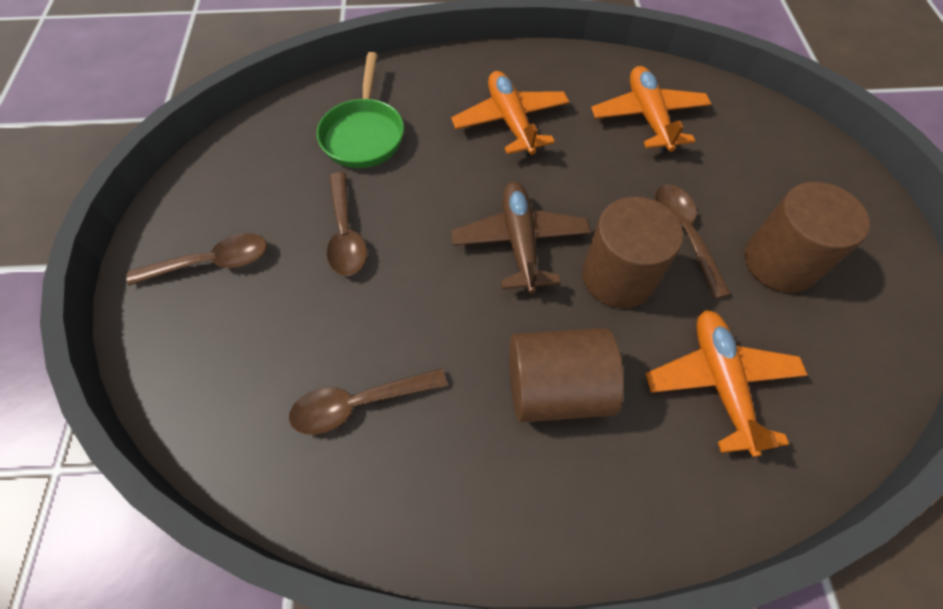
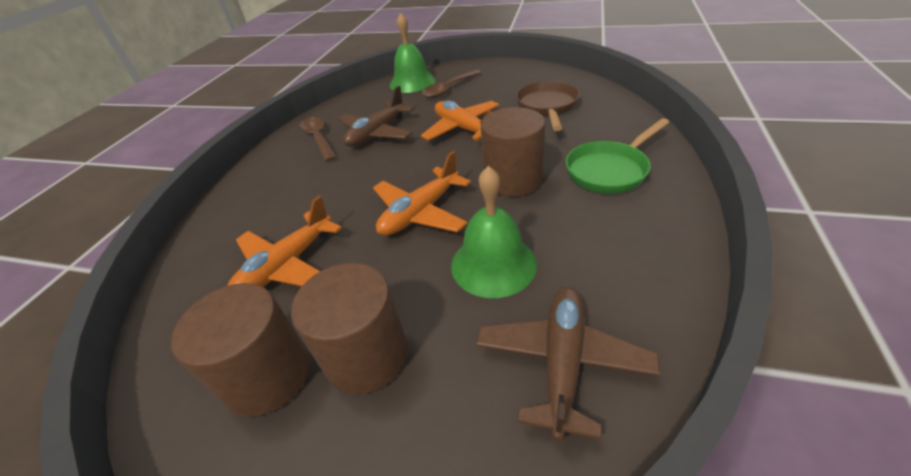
brown pan: 0 -> 1
brown plane: 1 -> 2
brown spoon: 4 -> 2
green bell: 0 -> 2

